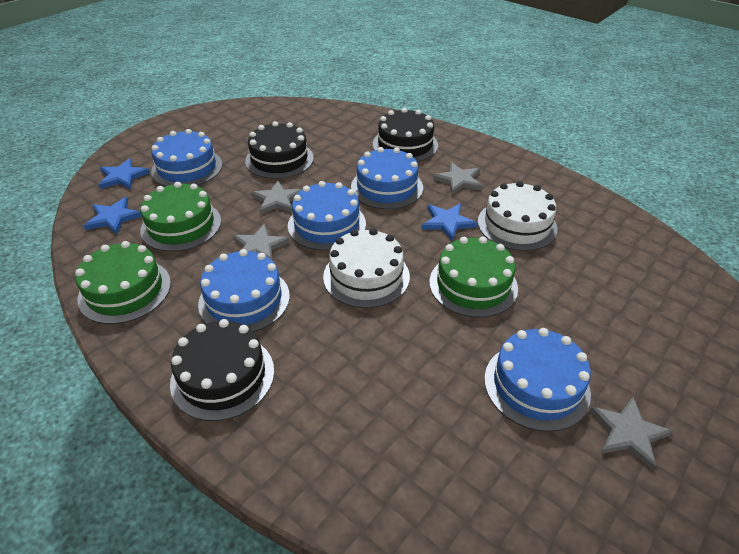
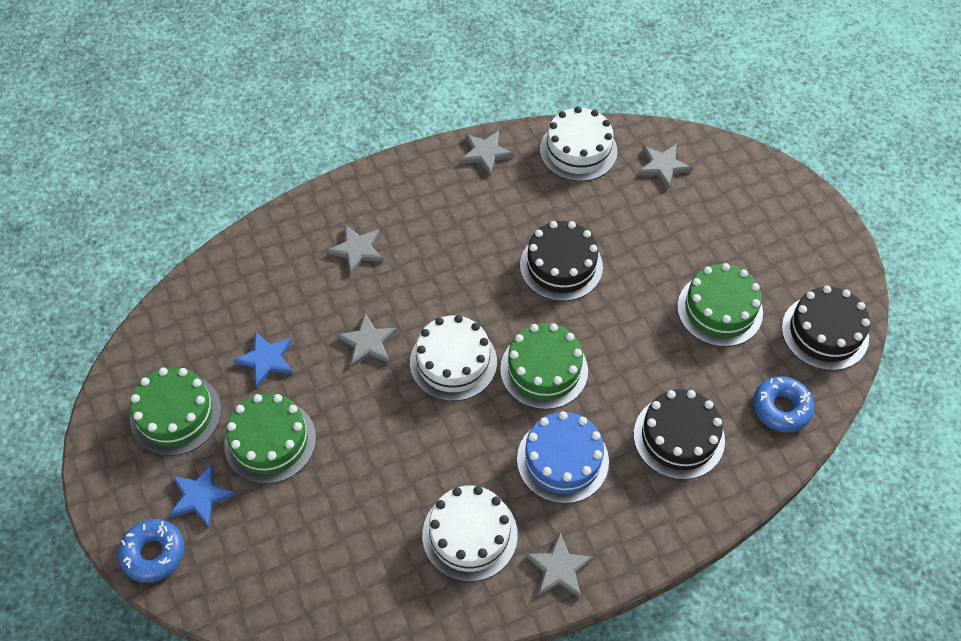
blue cake: 5 -> 1
blue donut: 0 -> 2
blue star: 3 -> 2
green cake: 3 -> 4
grey star: 4 -> 5
white cake: 2 -> 3

